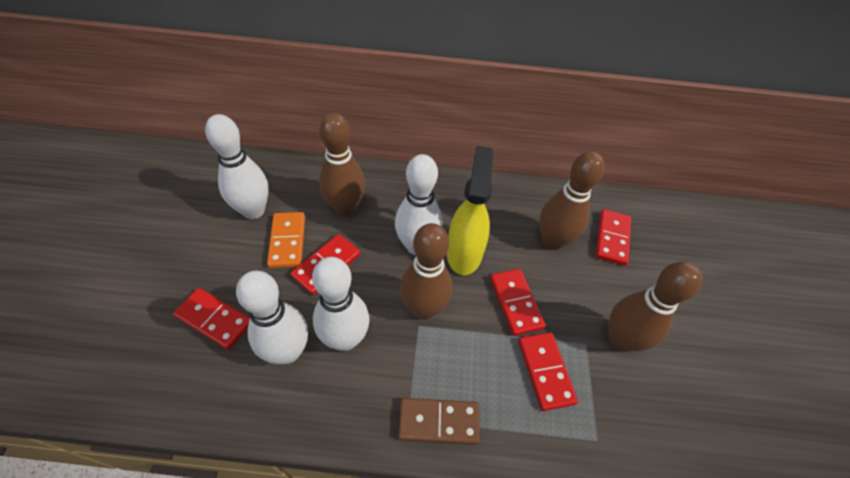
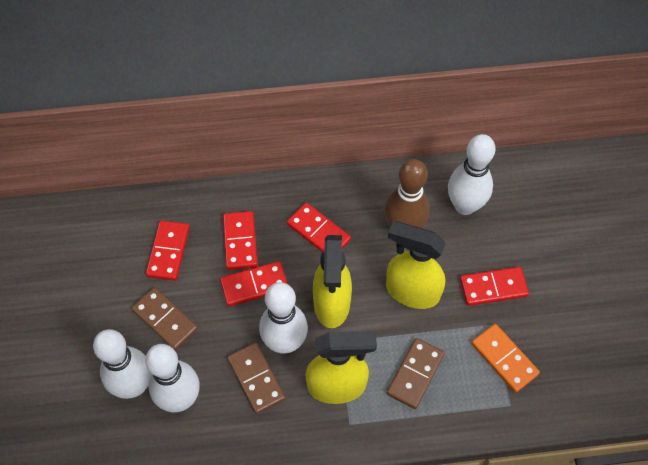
brown bowling pin: 4 -> 1
brown domino: 1 -> 3
yellow spray bottle: 1 -> 3

